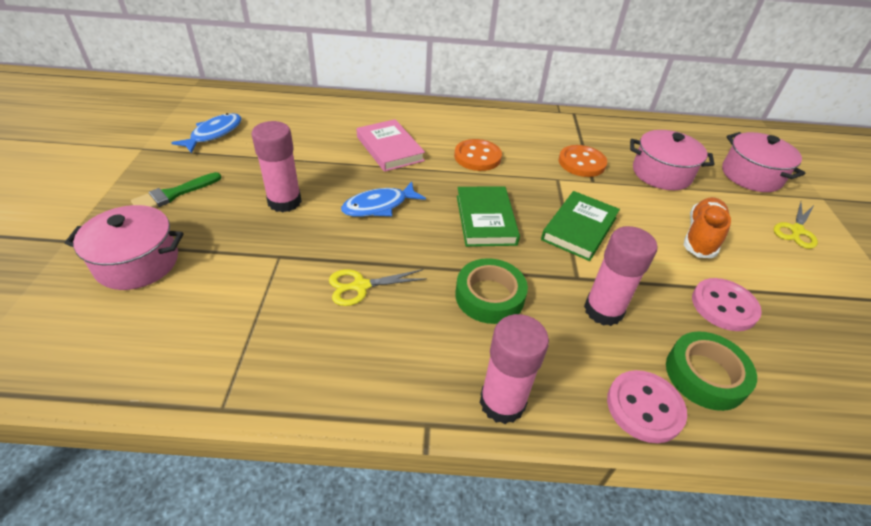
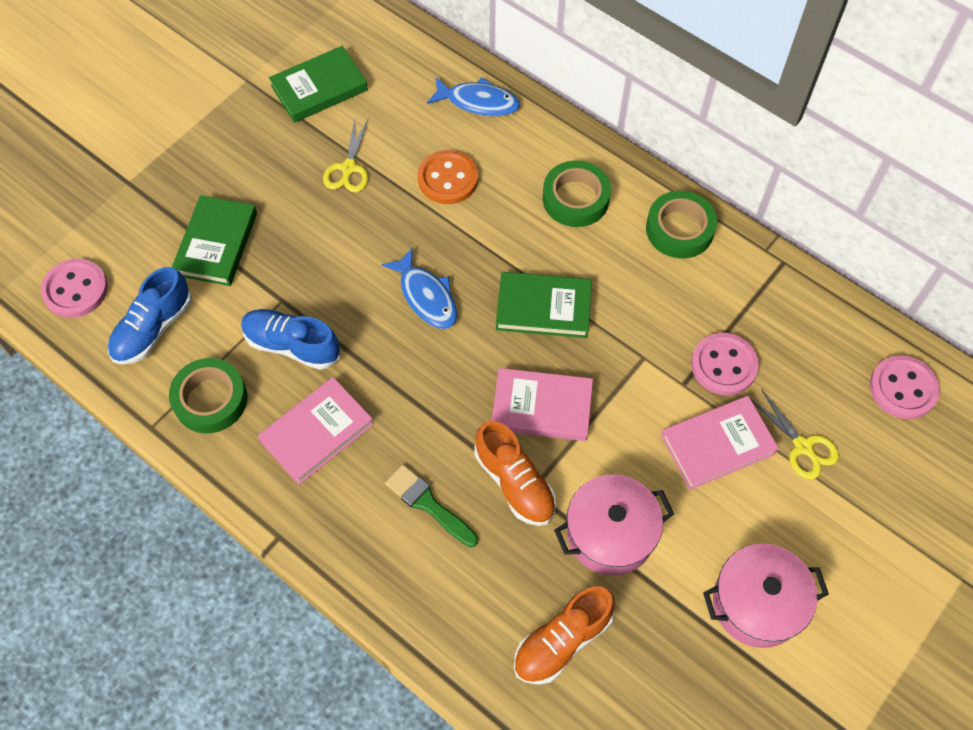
blue shoe: 0 -> 2
green book: 2 -> 3
green tape: 2 -> 3
orange button: 2 -> 1
orange shoe: 1 -> 2
pink book: 1 -> 3
pink button: 2 -> 3
pink glue stick: 3 -> 0
pink pot: 3 -> 2

